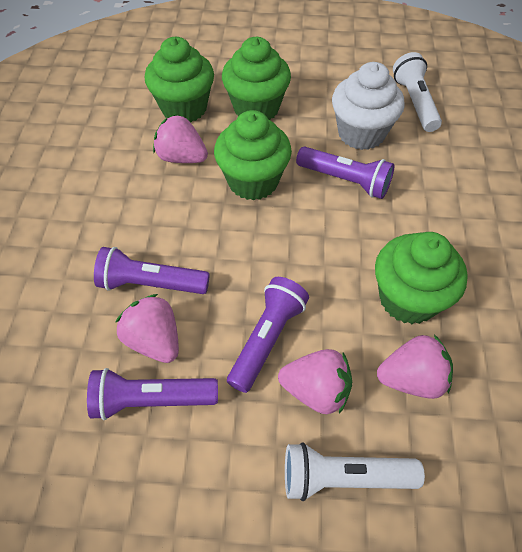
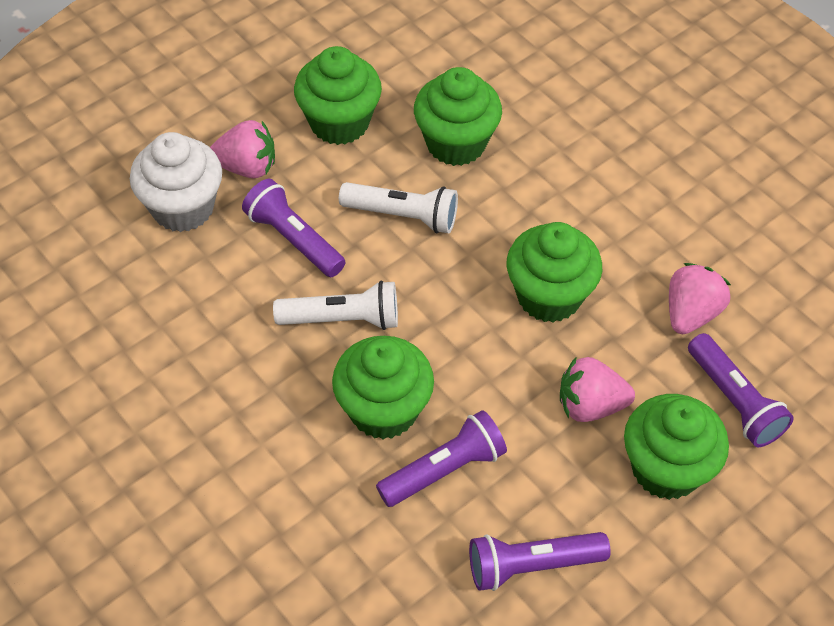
green cupcake: 4 -> 5
pink strawberry: 4 -> 3

